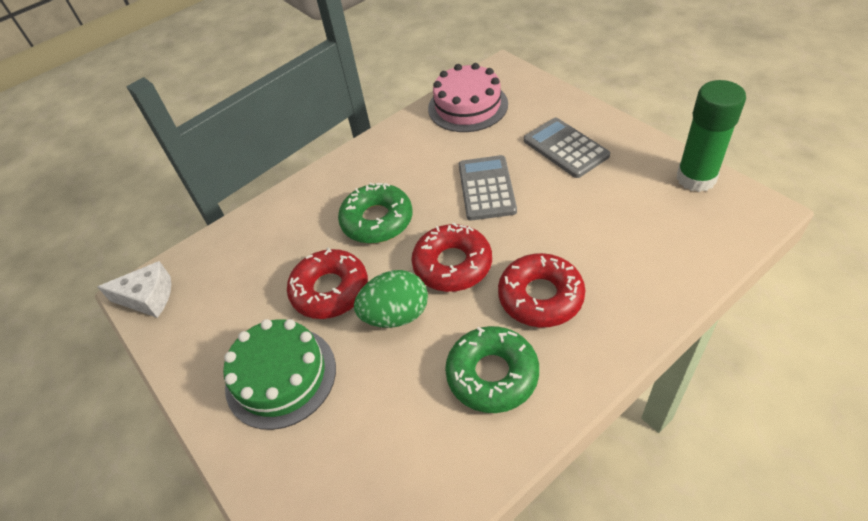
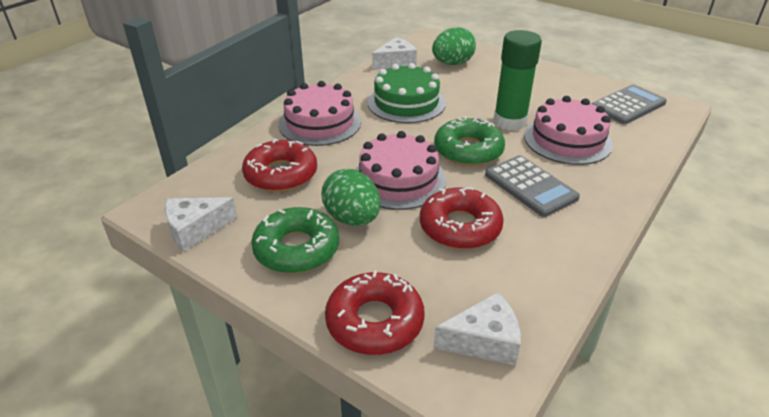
green egg: 1 -> 2
pink cake: 1 -> 3
white cheese: 1 -> 3

